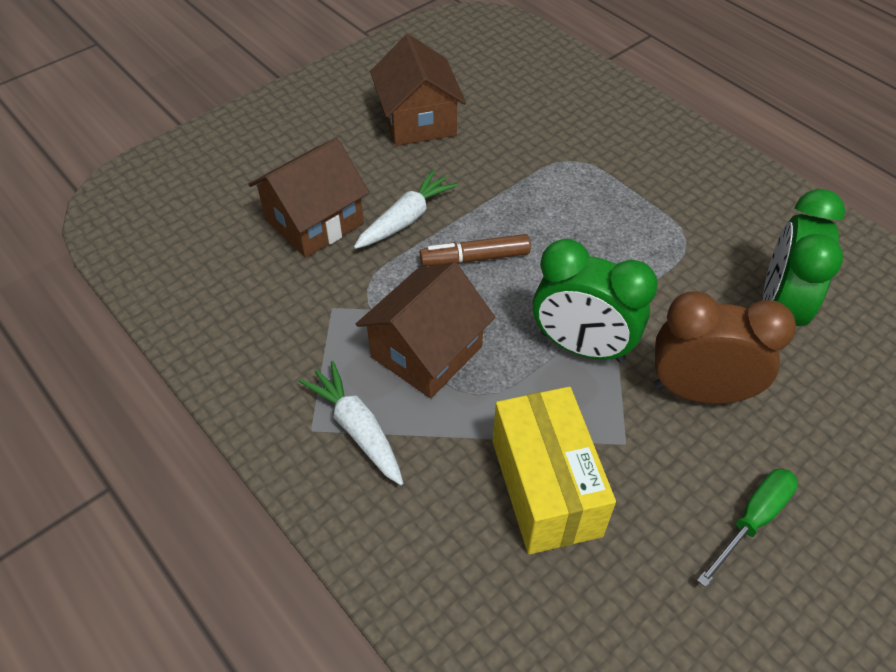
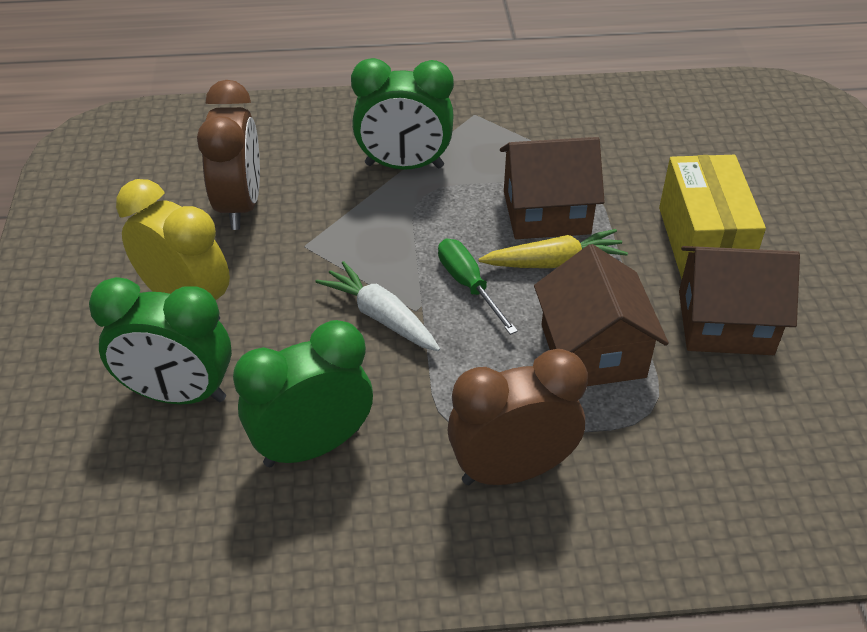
brown clock: 1 -> 2
brown marker: 1 -> 0
green clock: 2 -> 3
white carrot: 2 -> 1
yellow carrot: 0 -> 1
yellow clock: 0 -> 1

